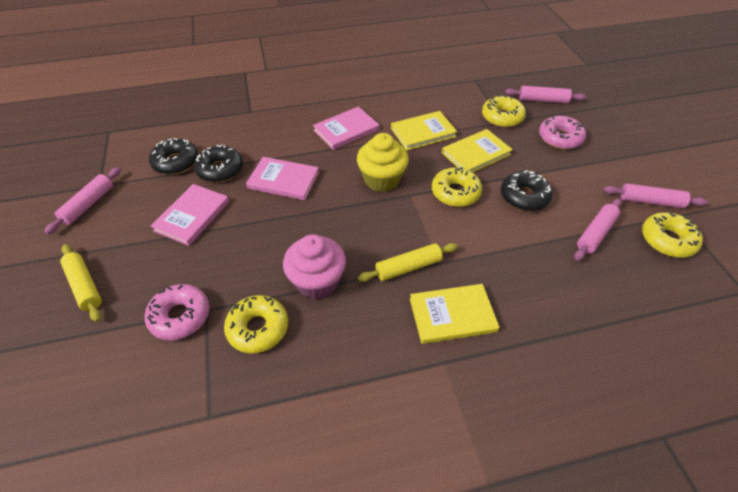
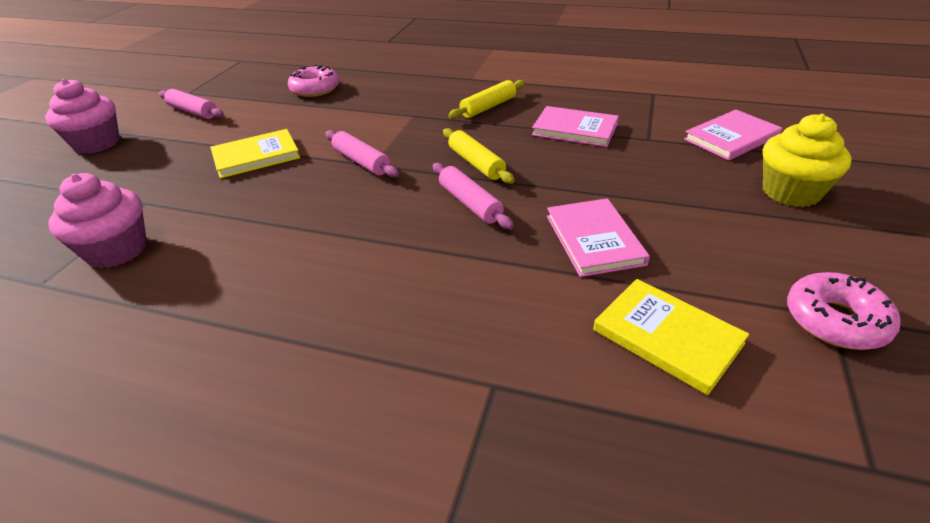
black donut: 3 -> 0
pink cupcake: 1 -> 2
pink rolling pin: 4 -> 3
yellow book: 3 -> 2
yellow donut: 4 -> 0

